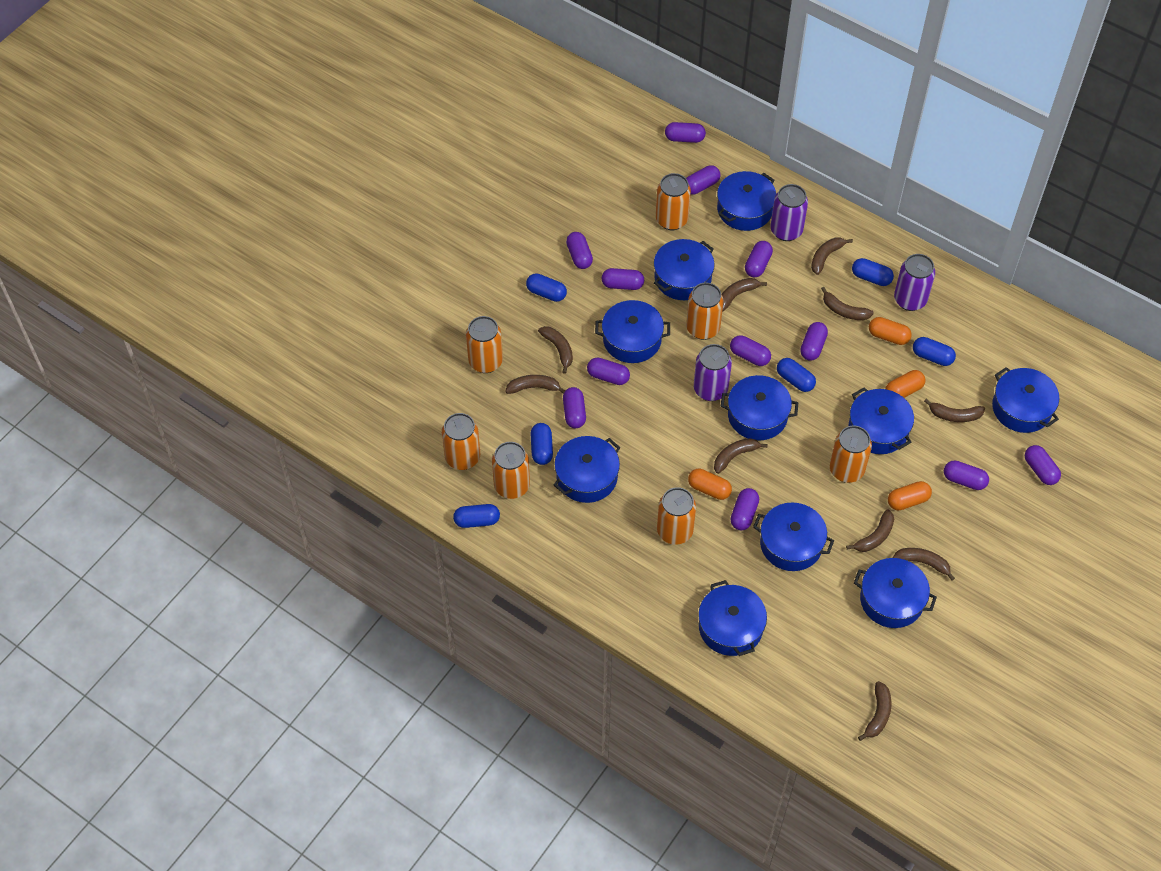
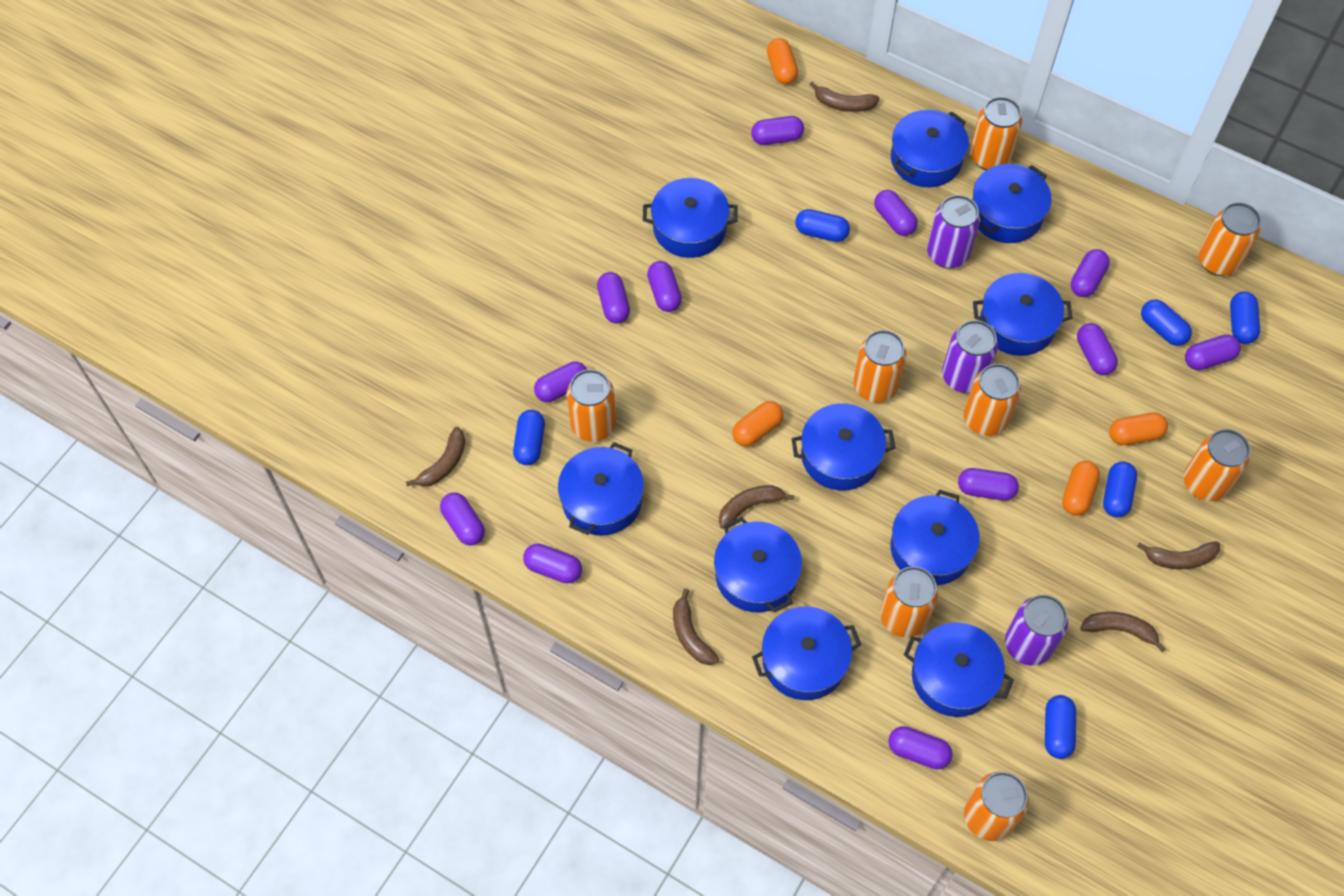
brown banana: 10 -> 6
orange can: 7 -> 8

